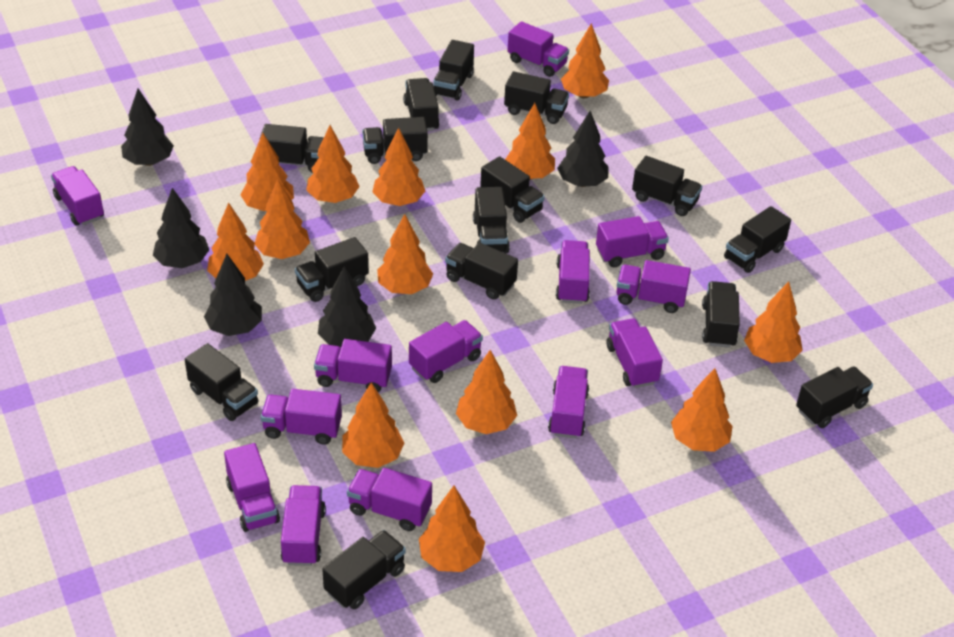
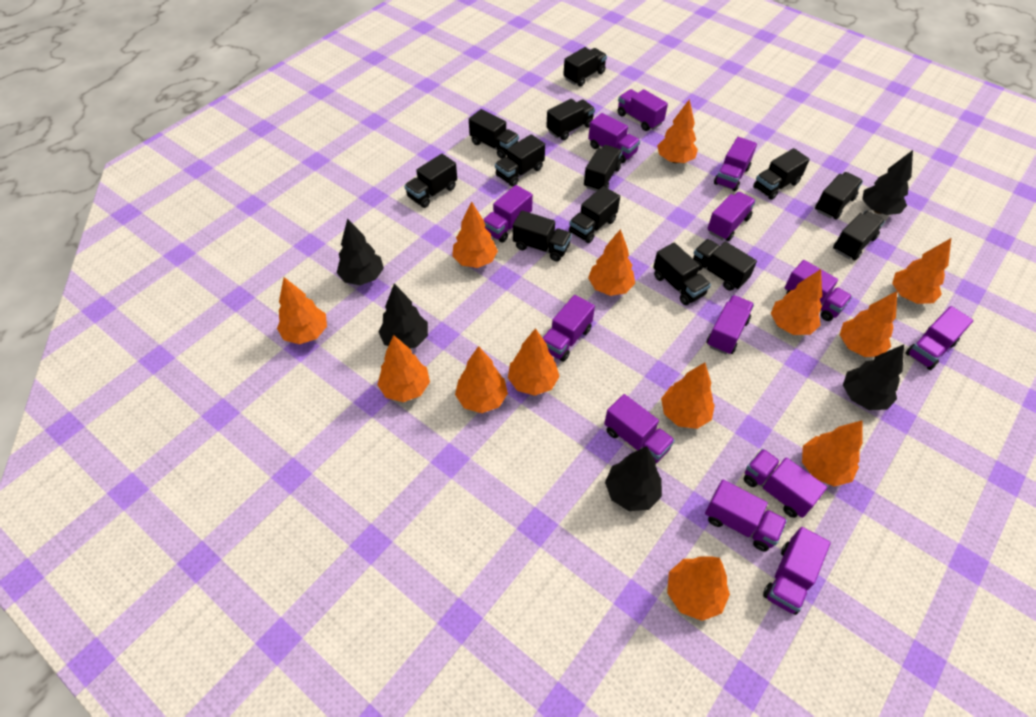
black truck: 15 -> 13

